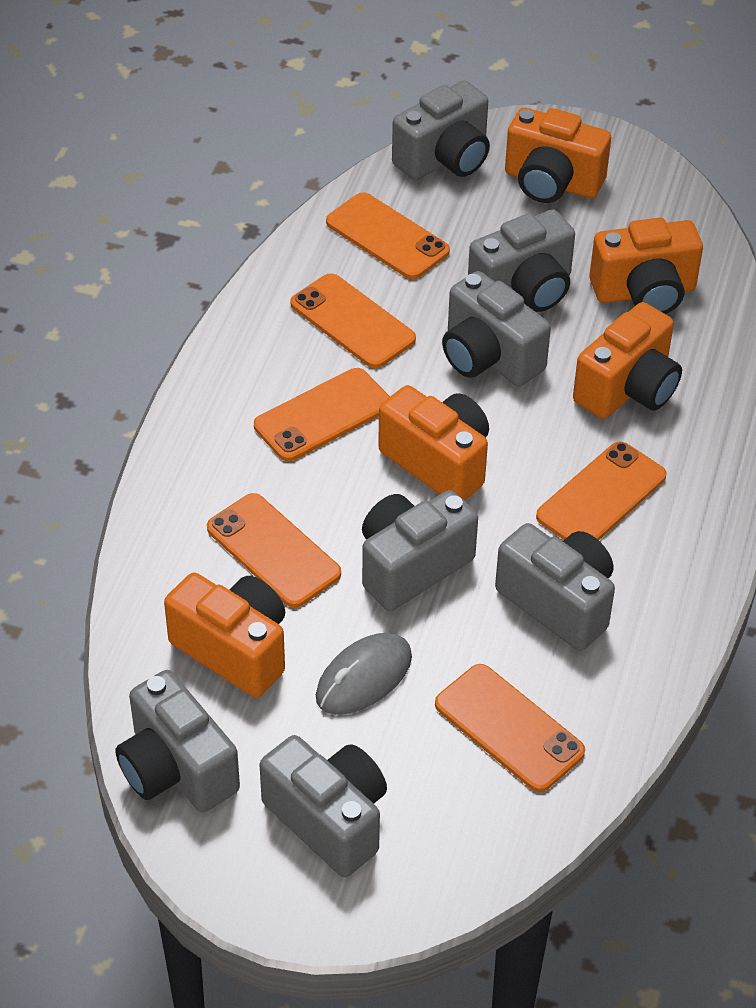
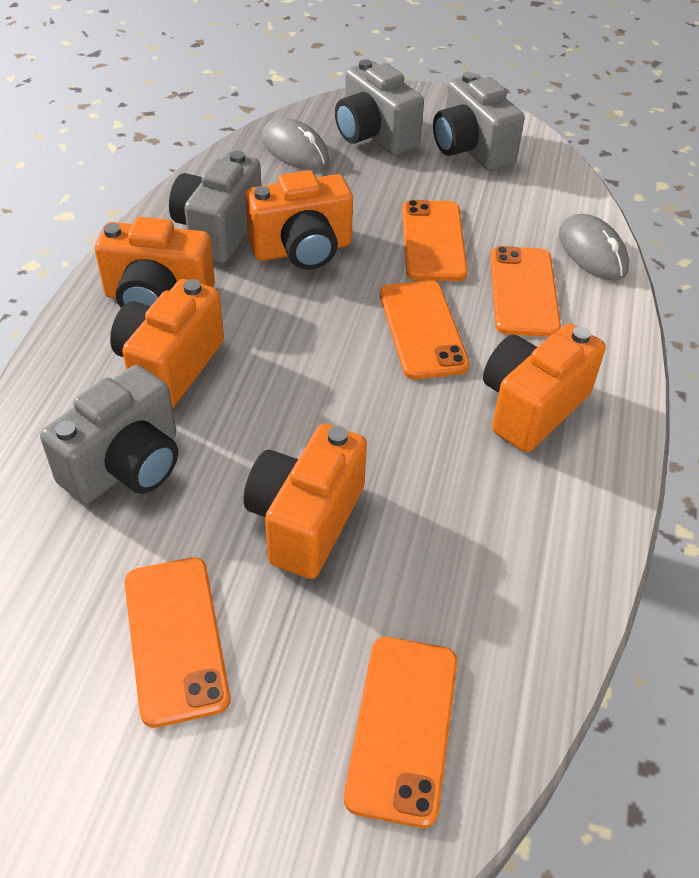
grey camera: 7 -> 4
grey mouse: 1 -> 2
orange phone: 6 -> 5

